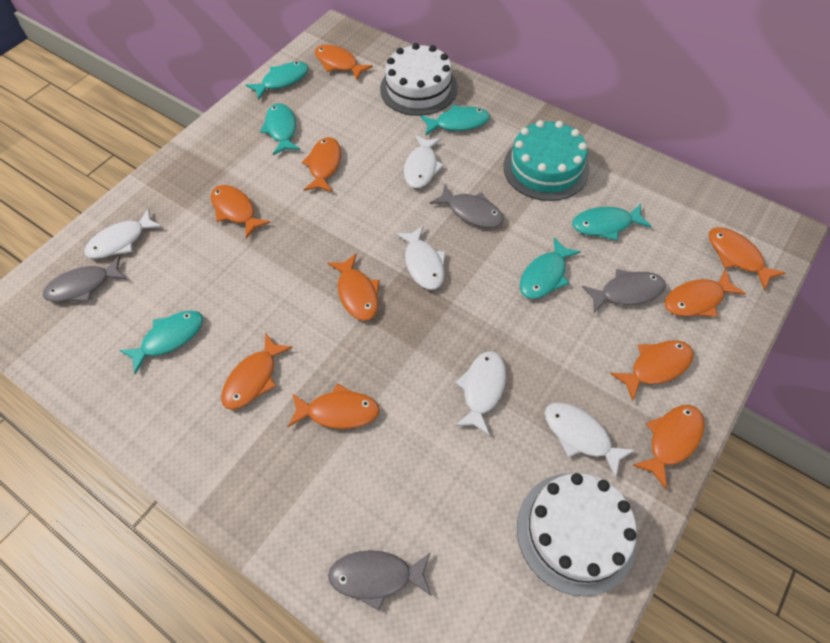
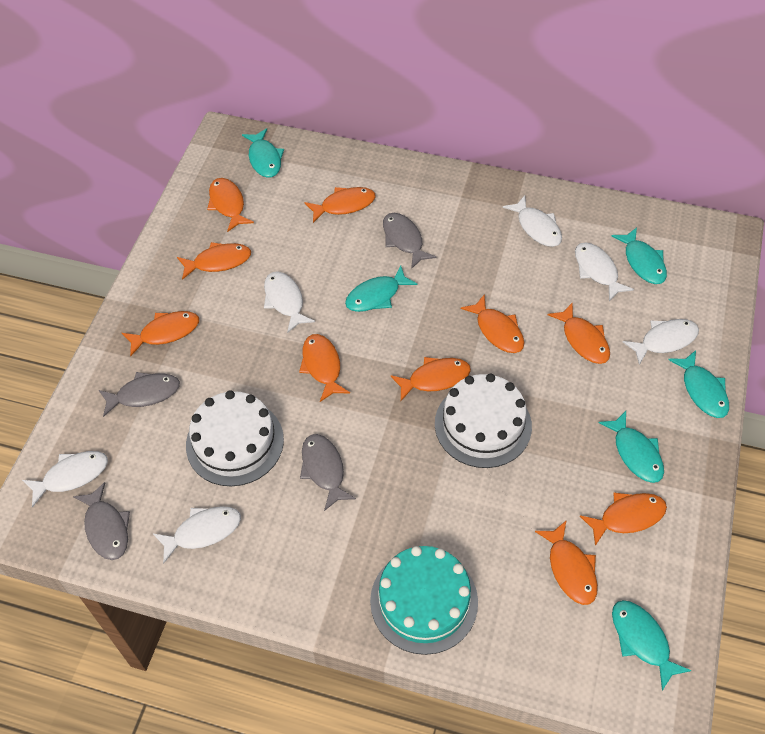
white fish: 5 -> 6

